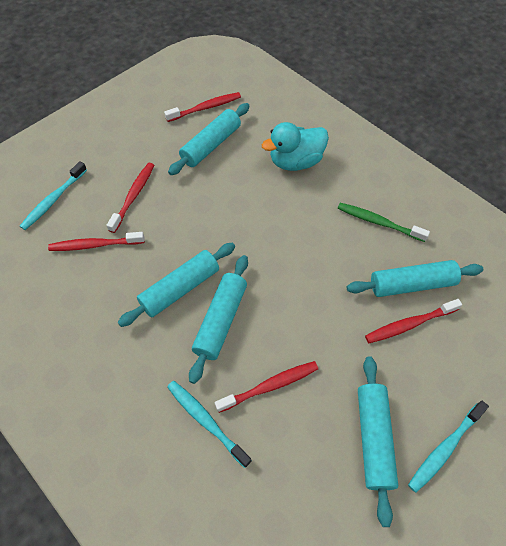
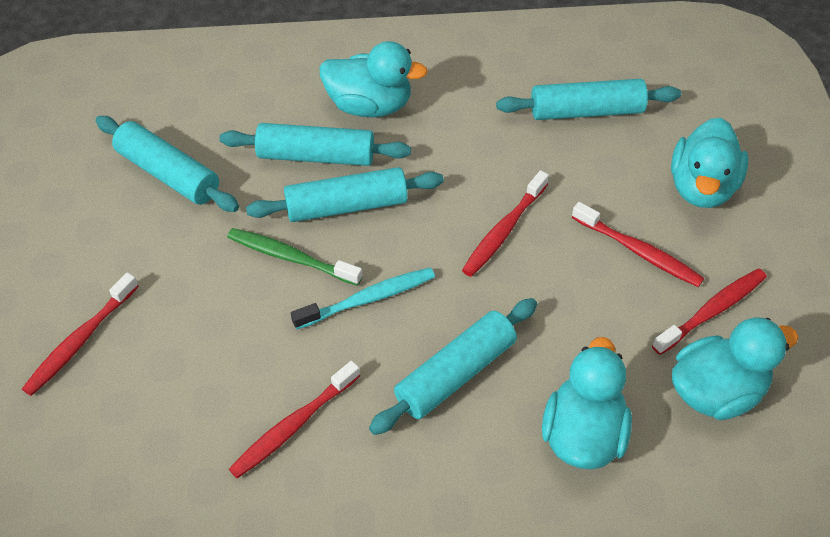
turquoise duck: 1 -> 4
turquoise toothbrush: 3 -> 1

